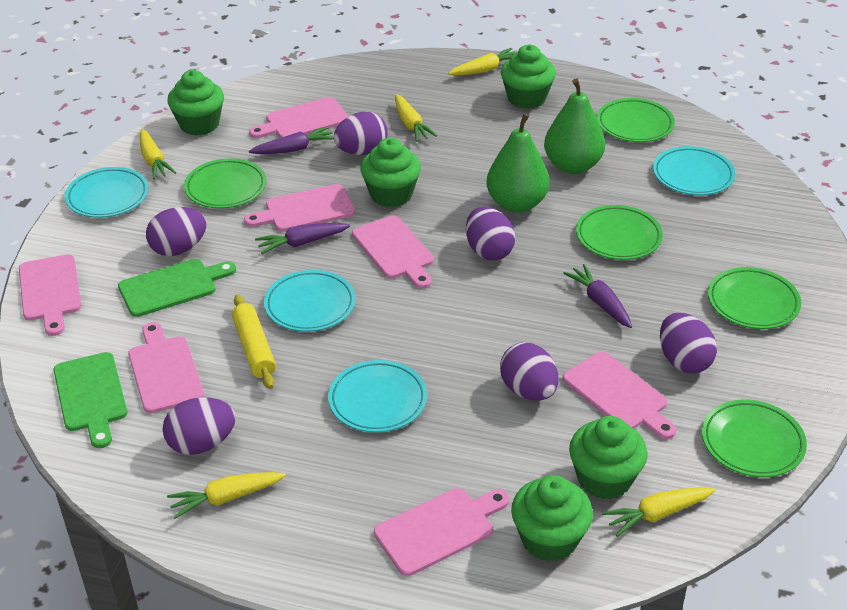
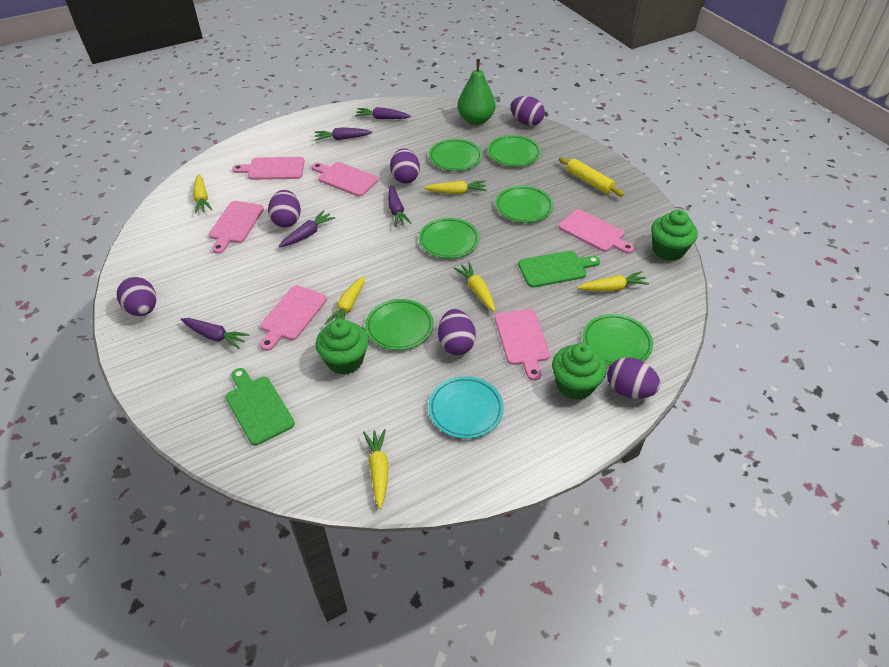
green cupcake: 5 -> 3
green pear: 2 -> 1
green plate: 5 -> 6
pink cutting board: 7 -> 6
purple carrot: 3 -> 5
turquoise plate: 4 -> 1
yellow carrot: 5 -> 6

